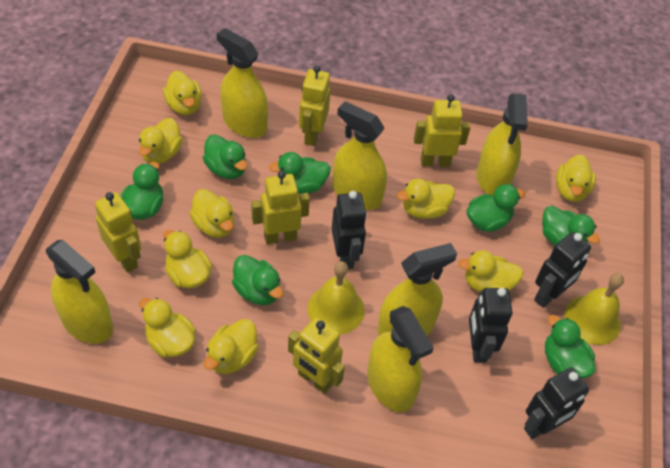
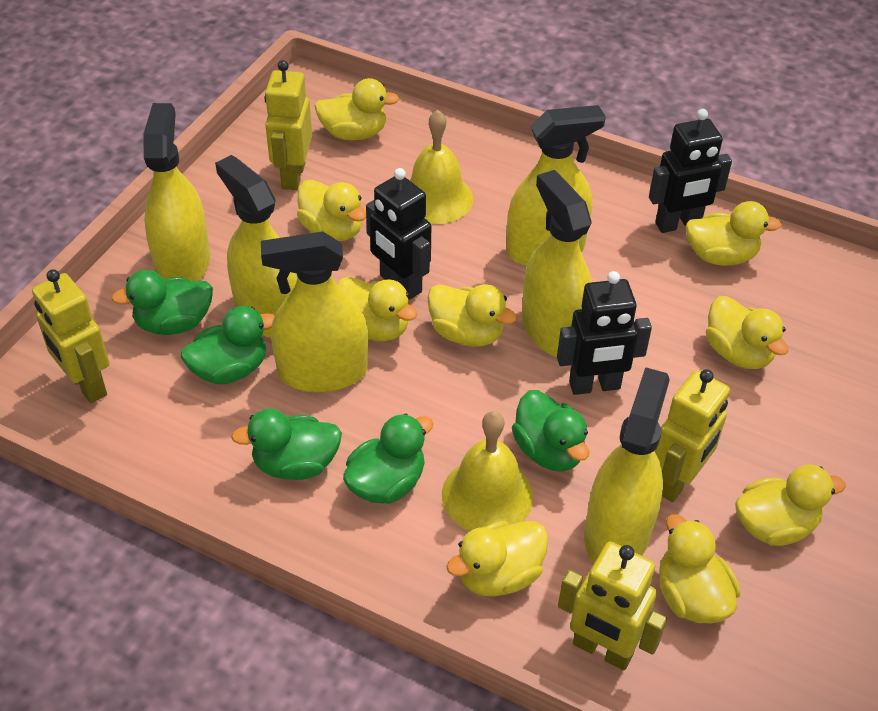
black robot: 4 -> 3
green duck: 7 -> 5
yellow robot: 5 -> 4

